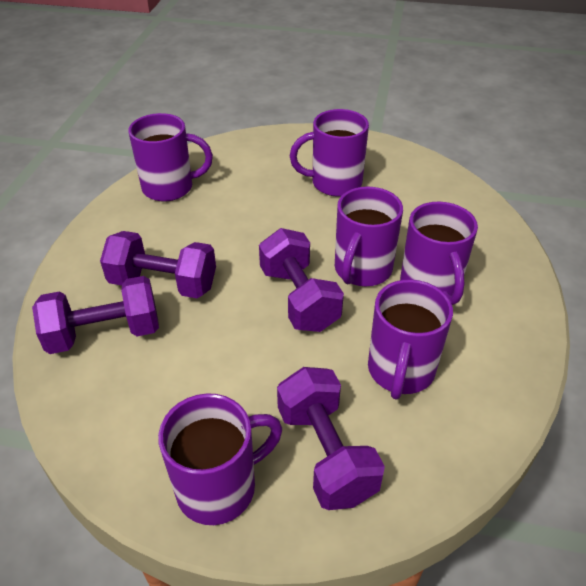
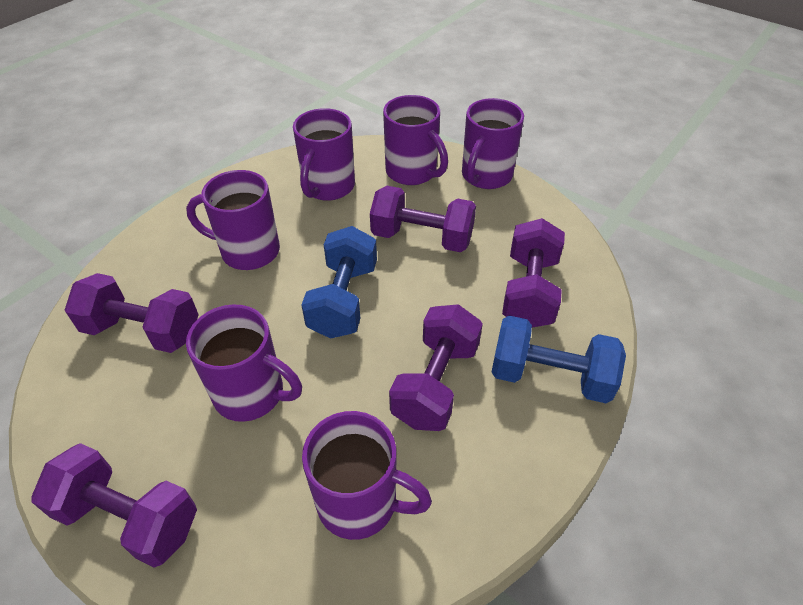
blue dumbbell: 0 -> 2
purple dumbbell: 4 -> 5

